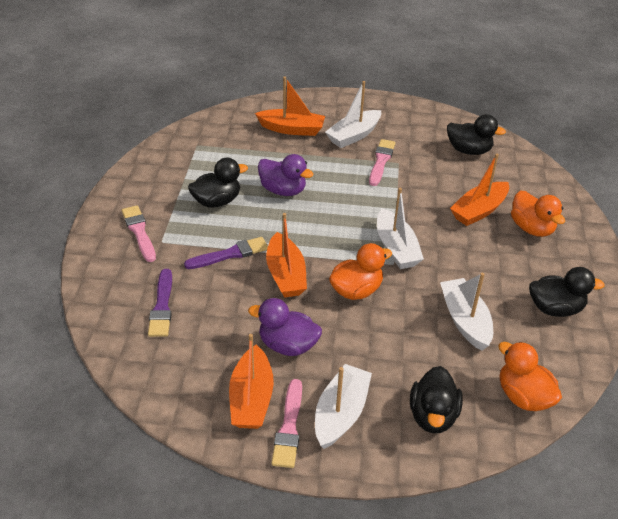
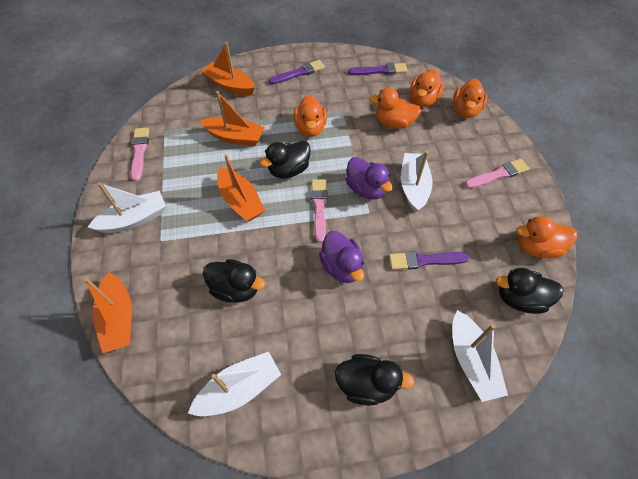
orange duck: 3 -> 5
purple brush: 2 -> 3

